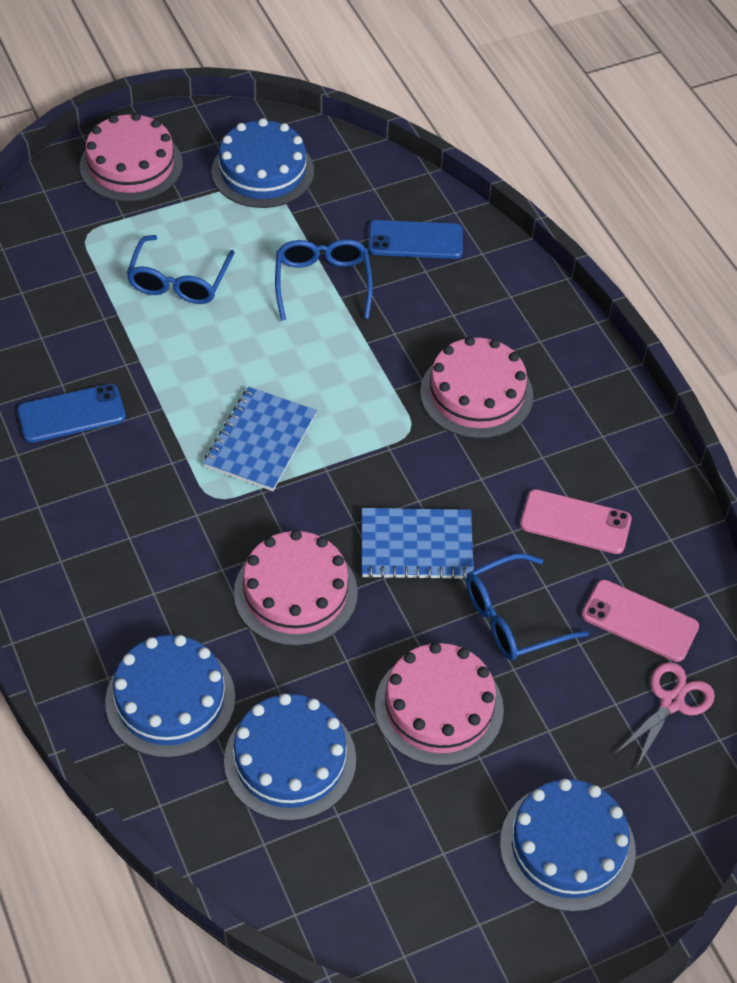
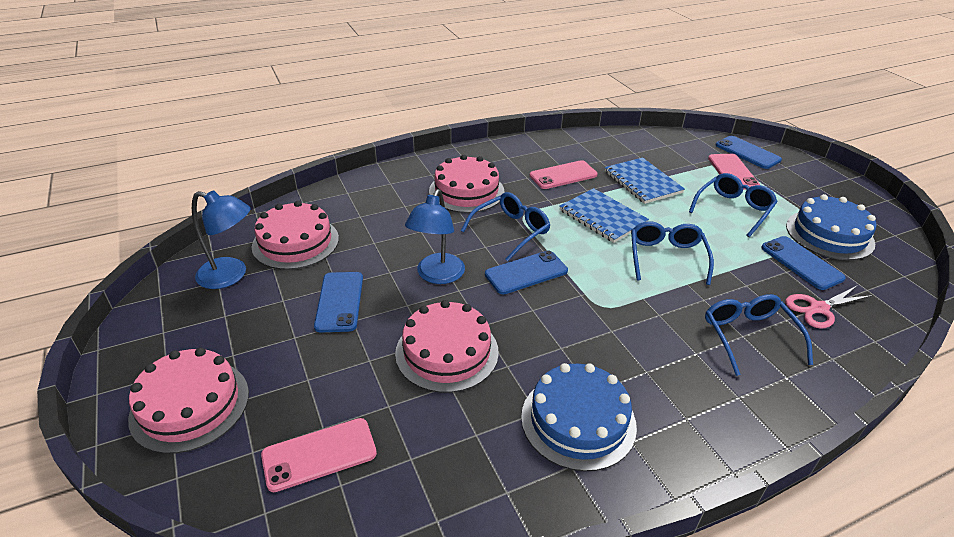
blue cake: 4 -> 2
blue glasses: 3 -> 4
blue lamp: 0 -> 2
blue phone: 2 -> 4
pink phone: 2 -> 3

